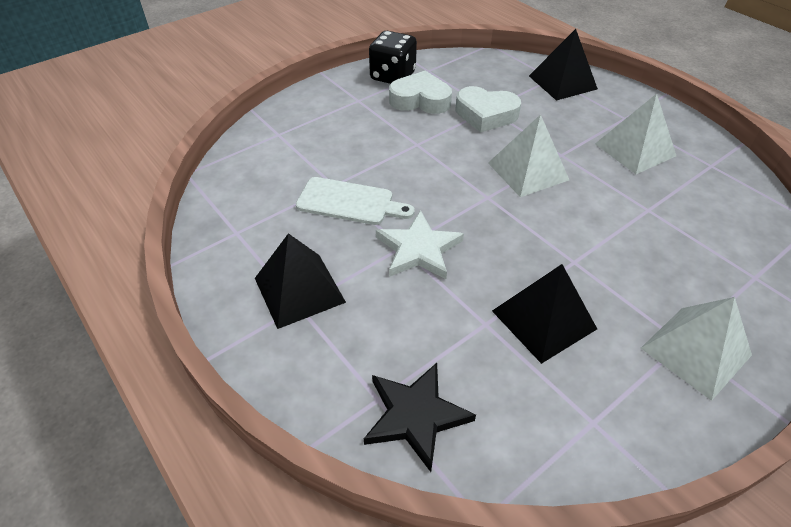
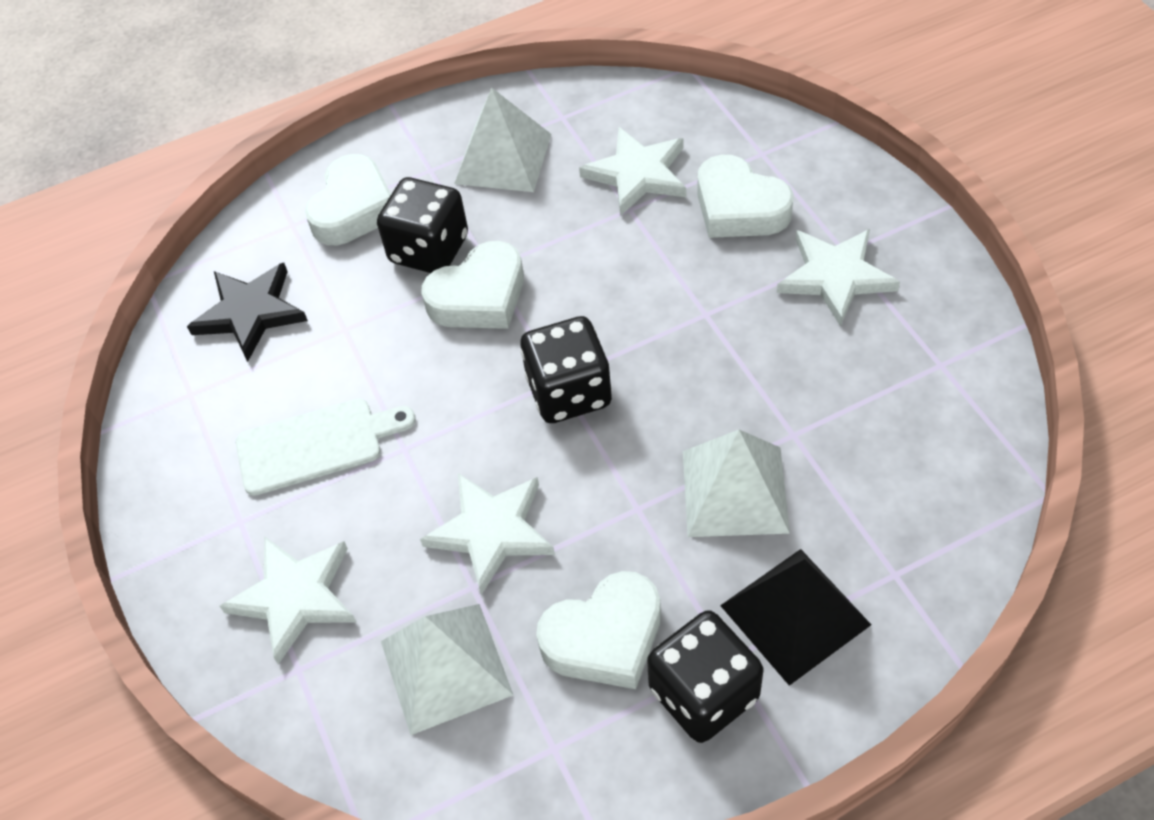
black dice: 1 -> 3
black pyramid: 3 -> 1
white heart: 2 -> 4
white star: 1 -> 4

